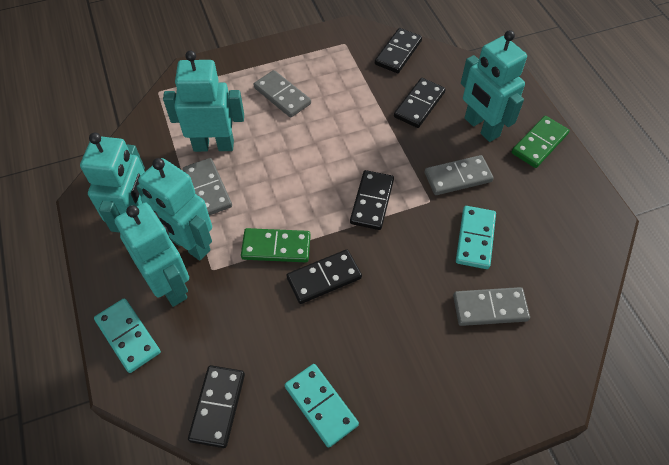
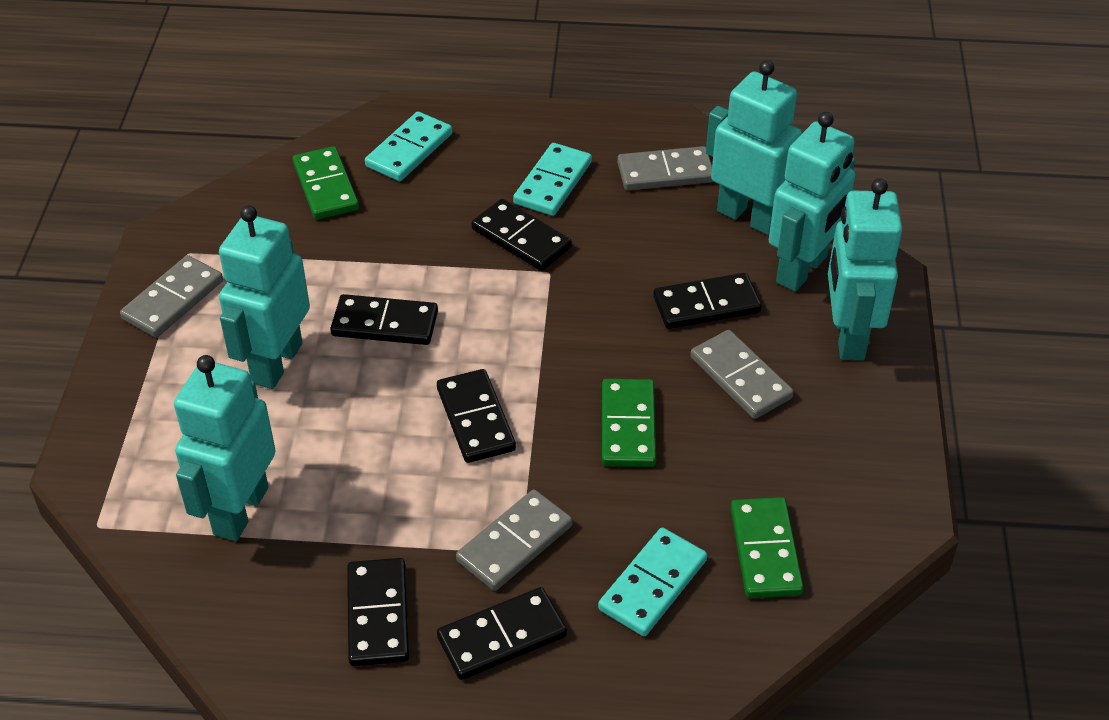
black domino: 5 -> 6
green domino: 2 -> 3

